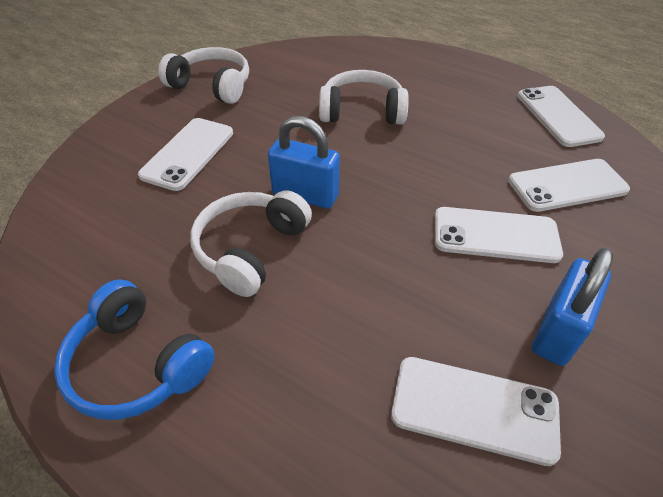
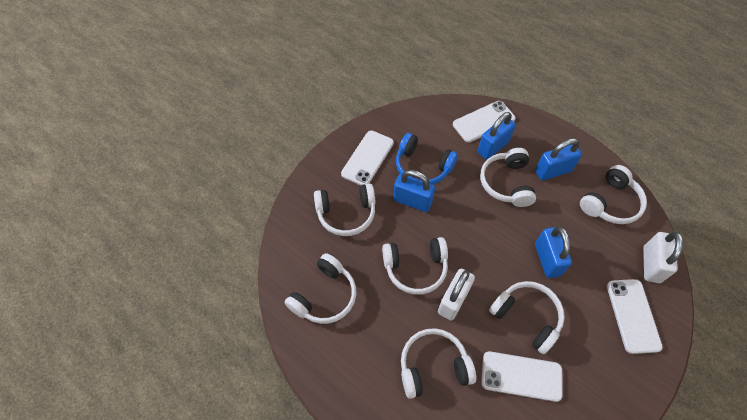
blue padlock: 2 -> 4
white headphones: 3 -> 7
white padlock: 0 -> 2
white phone: 5 -> 4

